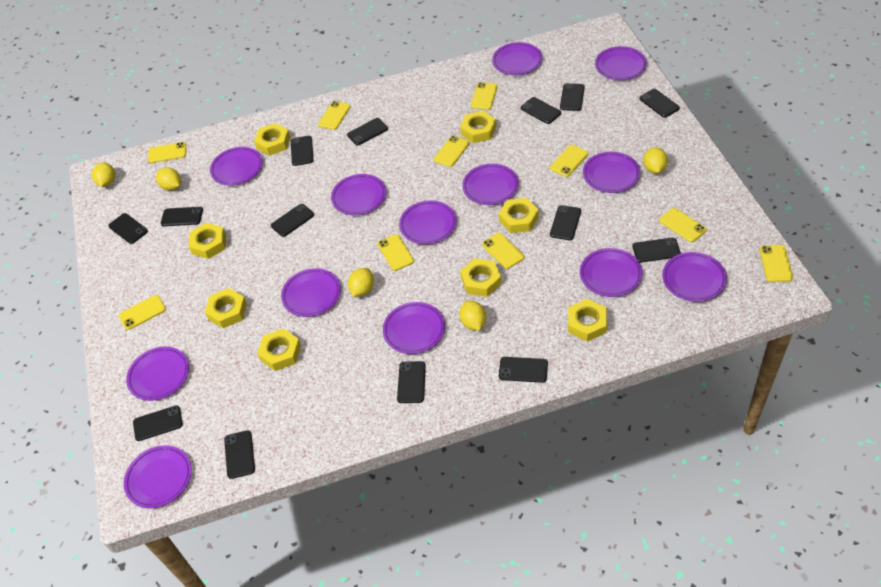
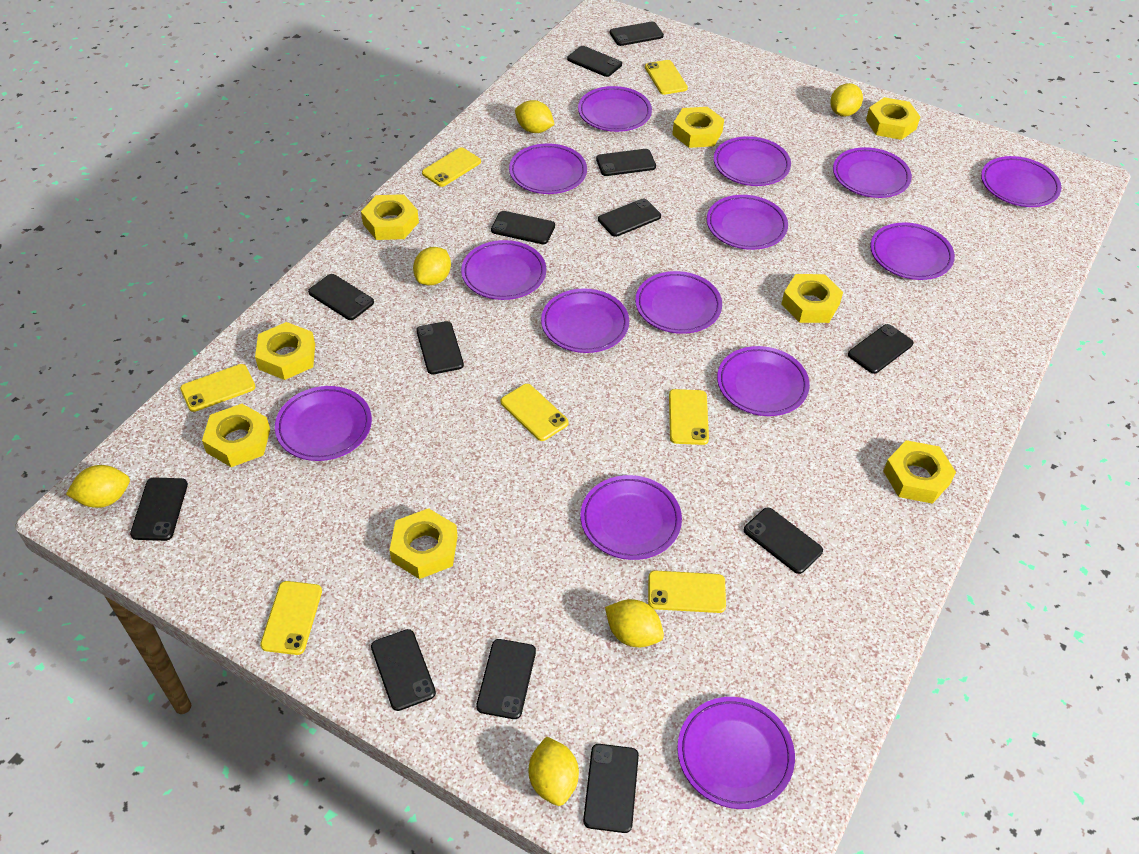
black phone: 14 -> 13
purple plate: 13 -> 14
yellow lemon: 5 -> 6
yellow phone: 10 -> 7

